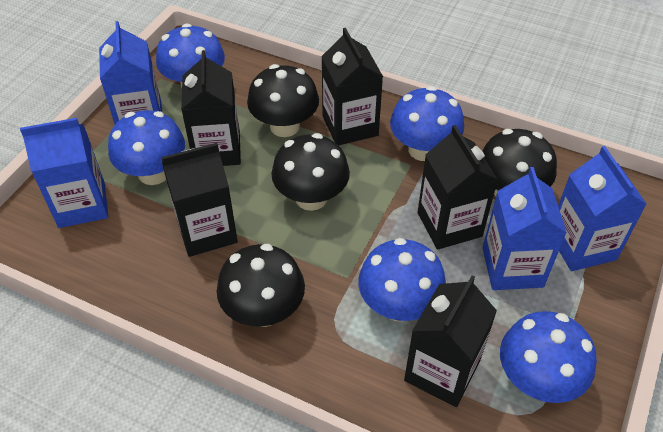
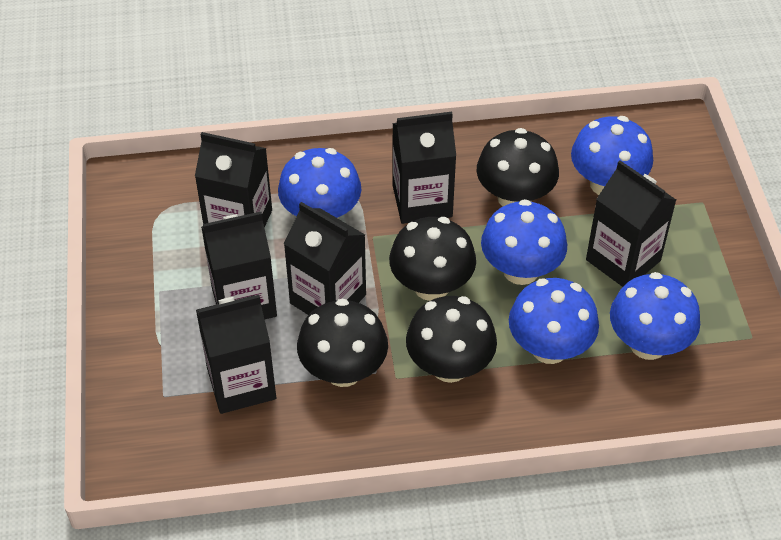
black carton: 5 -> 6
blue carton: 4 -> 0

